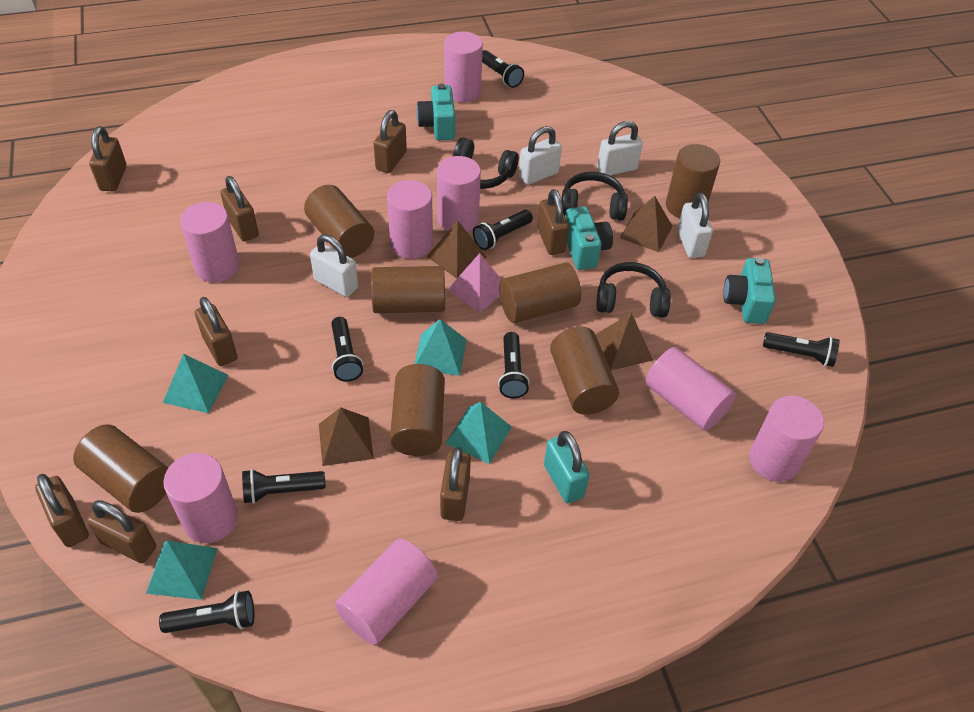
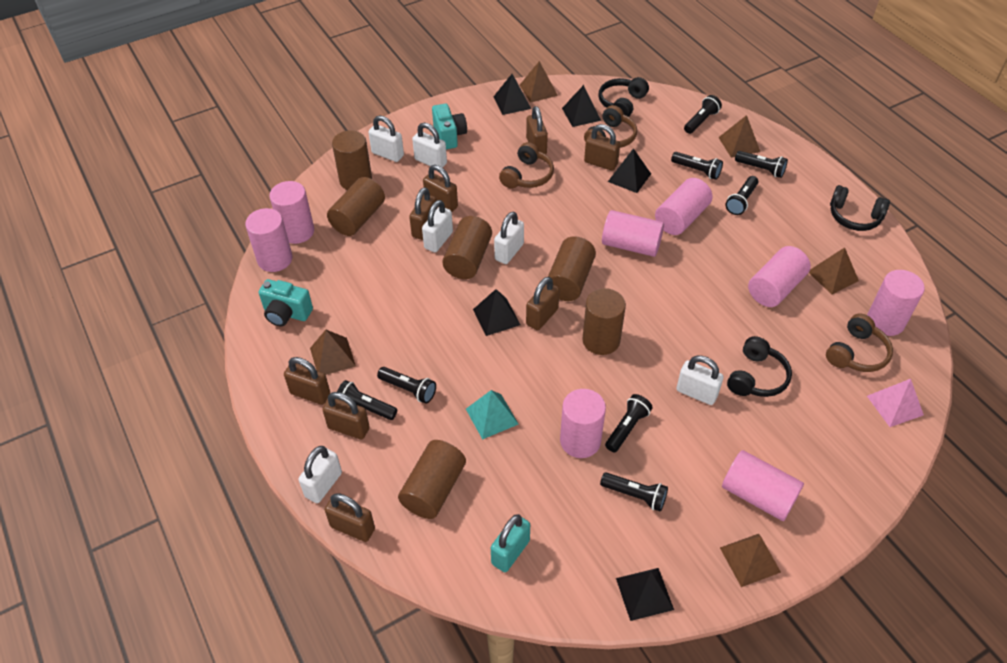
black flashlight: 7 -> 8
black pyramid: 0 -> 5
brown cylinder: 7 -> 6
brown headphones: 0 -> 3
brown pyramid: 4 -> 5
turquoise camera: 3 -> 2
turquoise pyramid: 4 -> 1
white padlock: 4 -> 6

